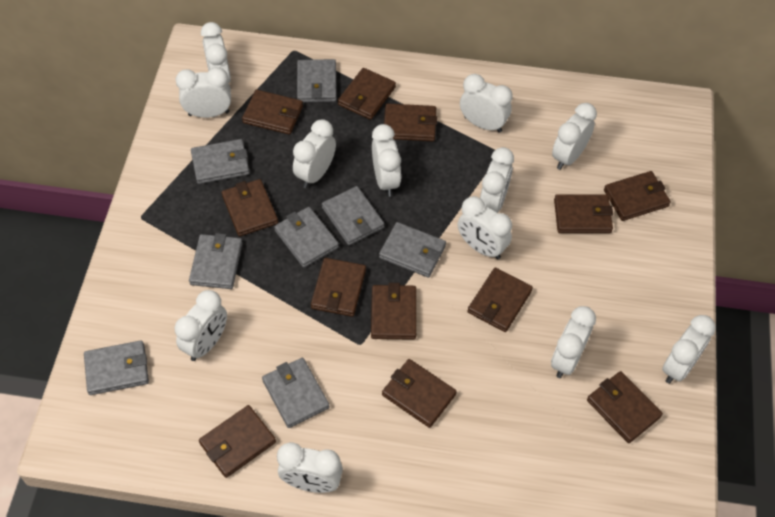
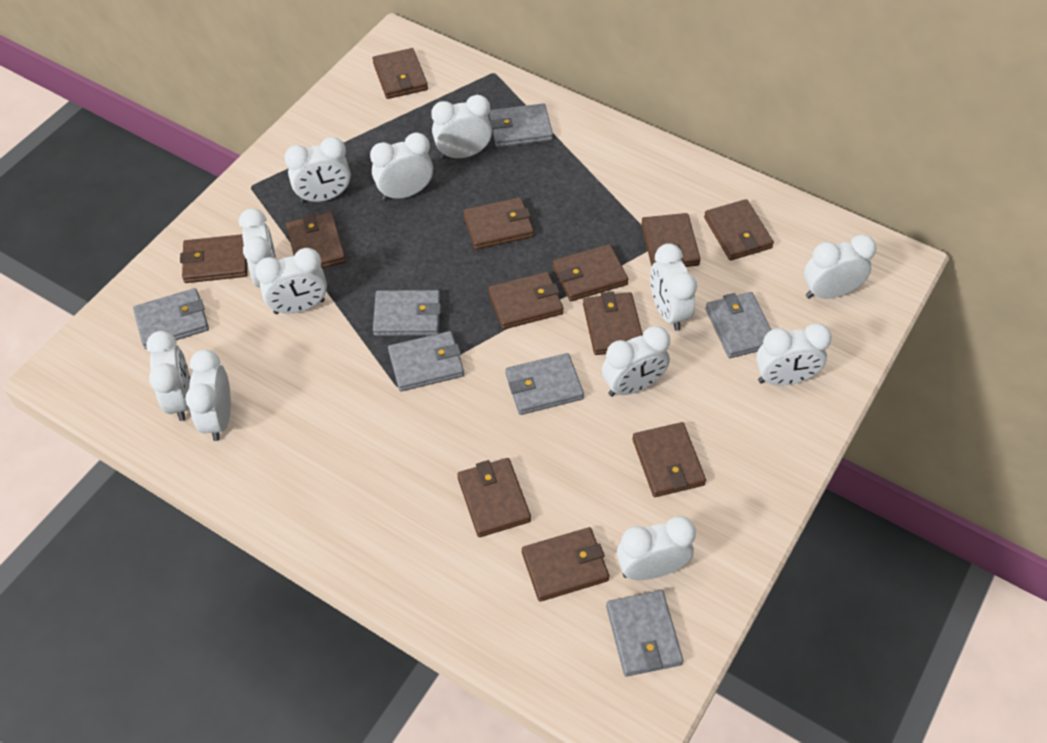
grey wallet: 8 -> 7

